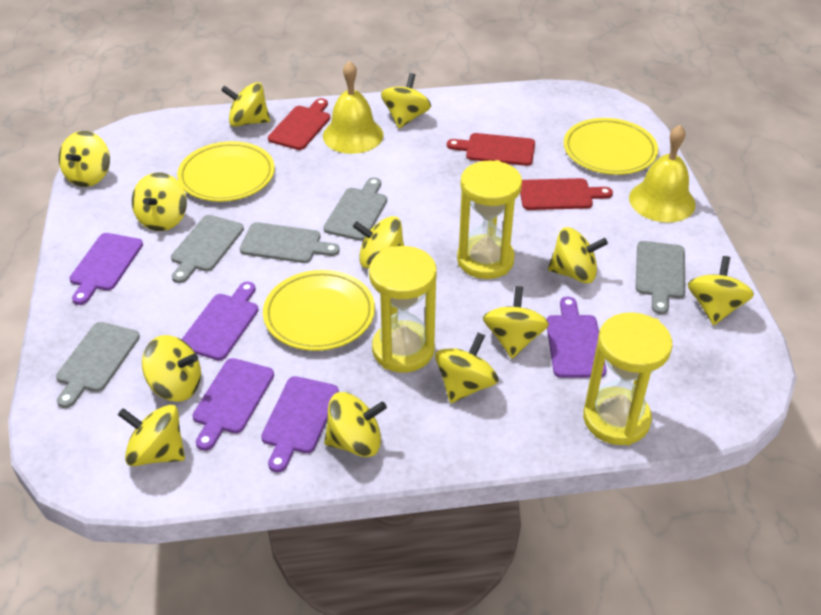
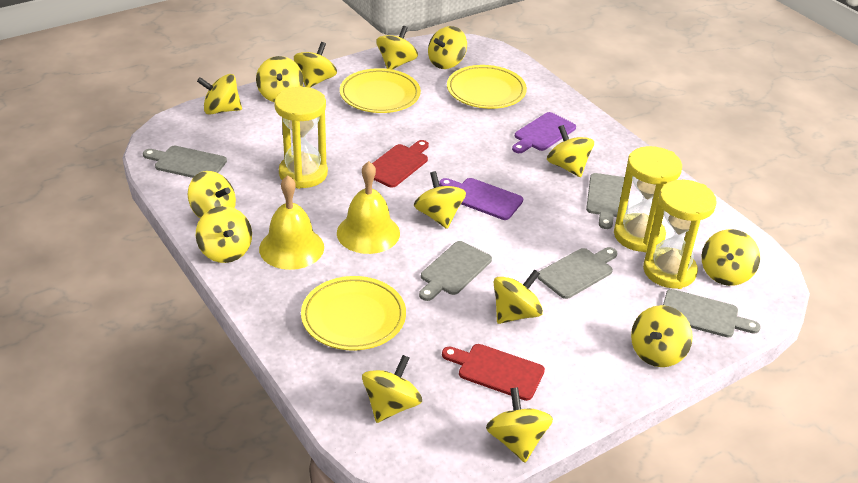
purple cutting board: 5 -> 2
red cutting board: 3 -> 2
yellow spinning top: 12 -> 14

